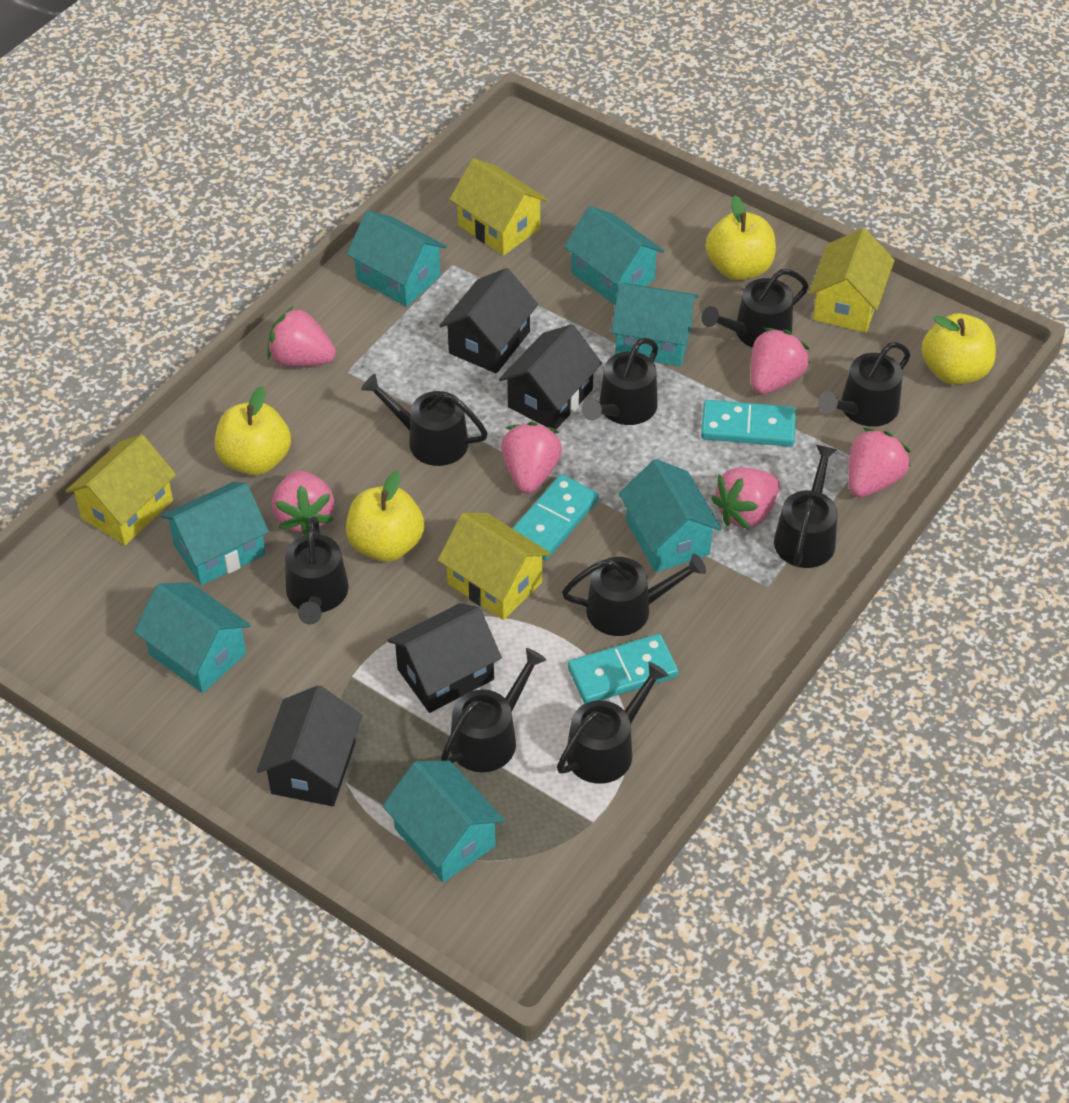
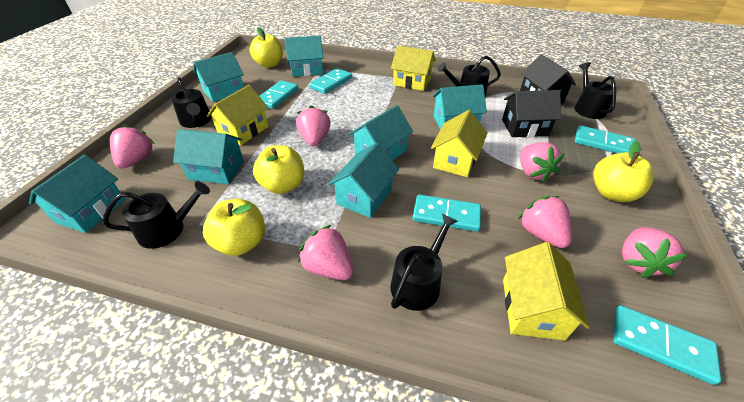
black house: 4 -> 2
black watering can: 9 -> 5
turquoise domino: 3 -> 5

